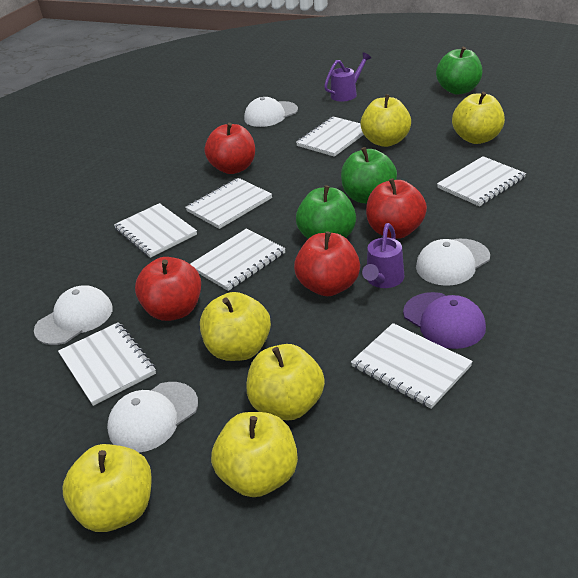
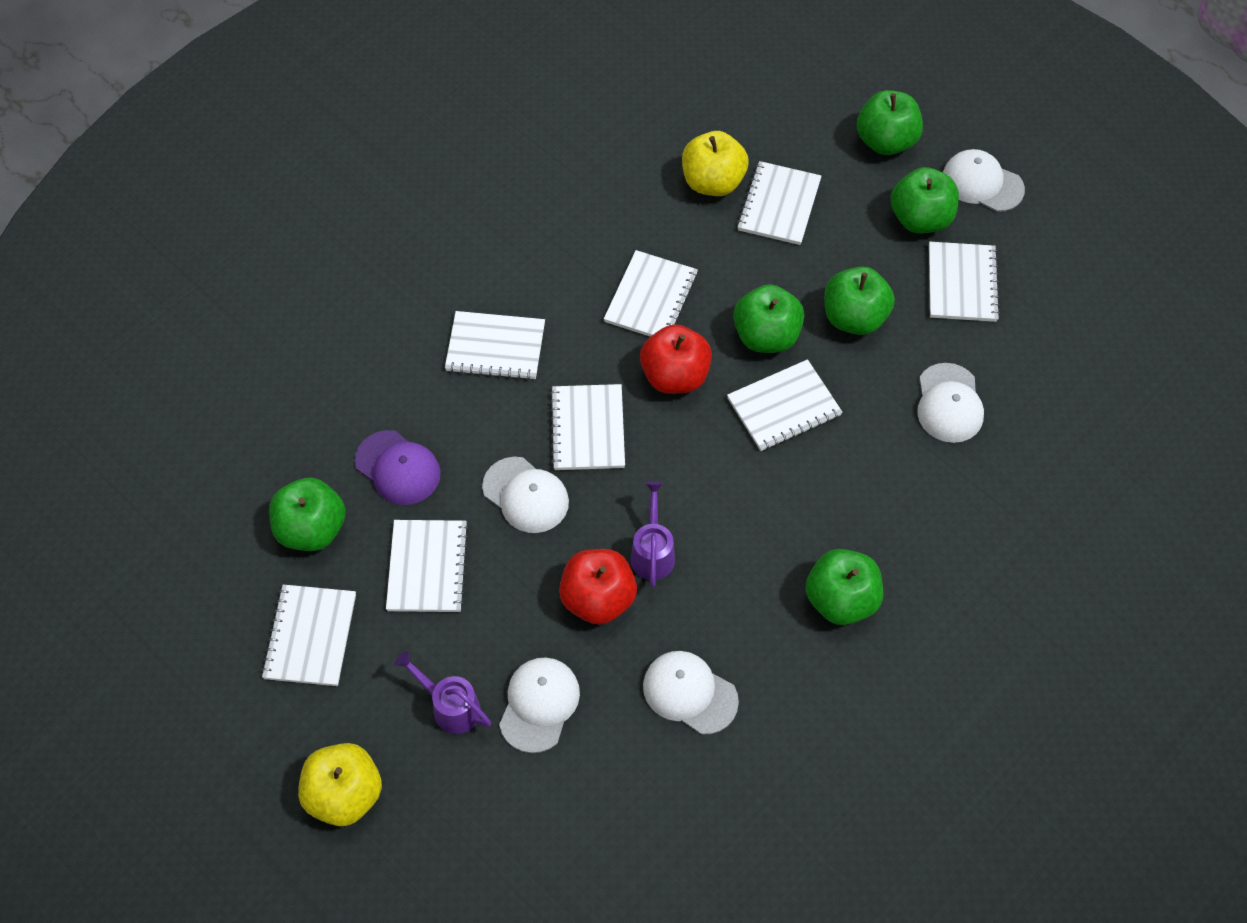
green apple: 3 -> 6
red apple: 4 -> 2
white cap: 4 -> 5
white notebook: 7 -> 8
yellow apple: 6 -> 2

